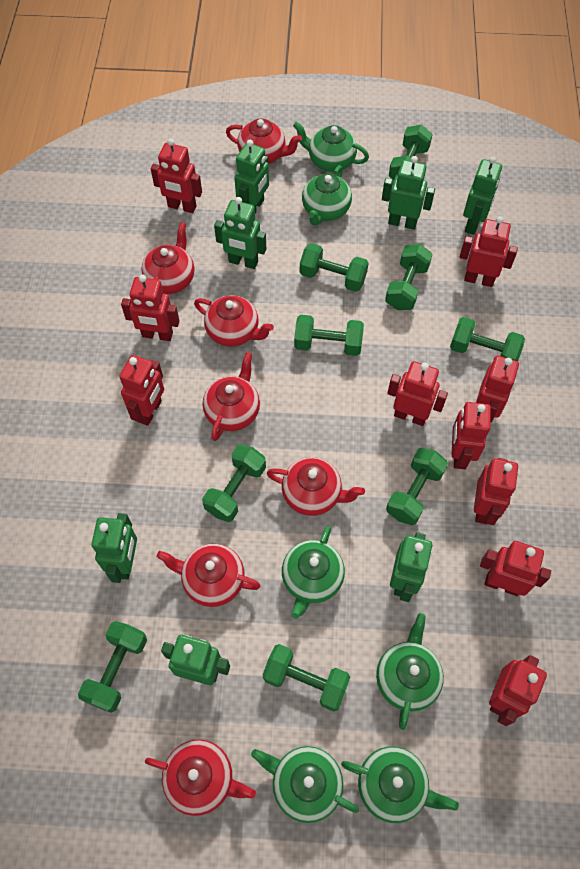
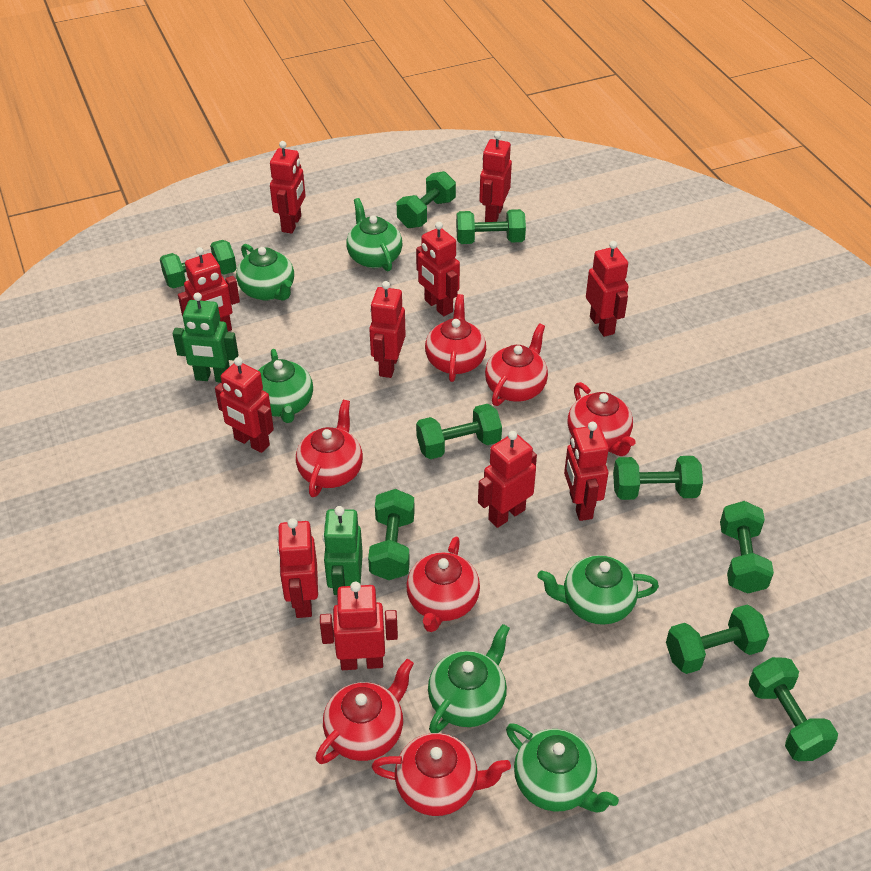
green robot: 7 -> 2
red robot: 10 -> 11

